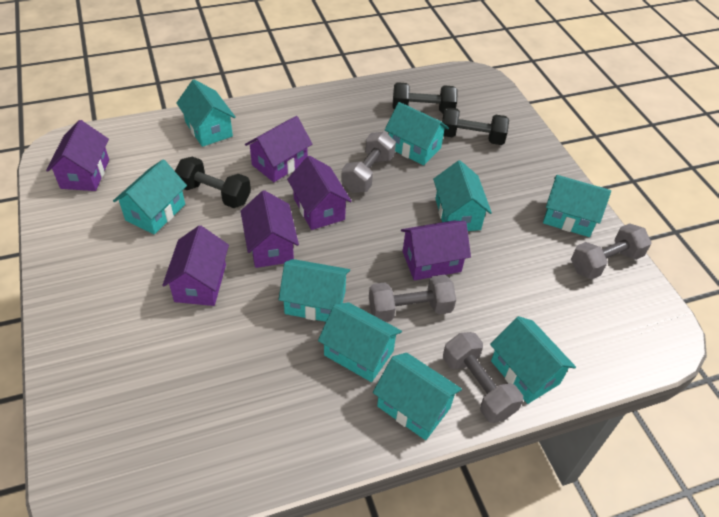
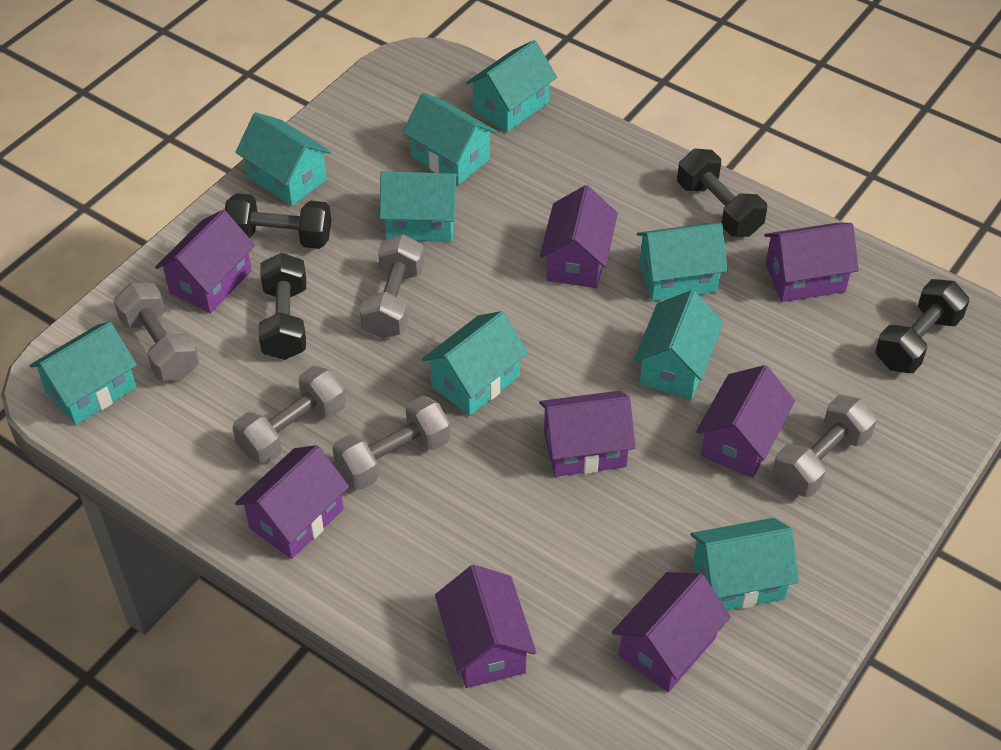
black dumbbell: 3 -> 4
grey dumbbell: 4 -> 5
purple house: 6 -> 8

